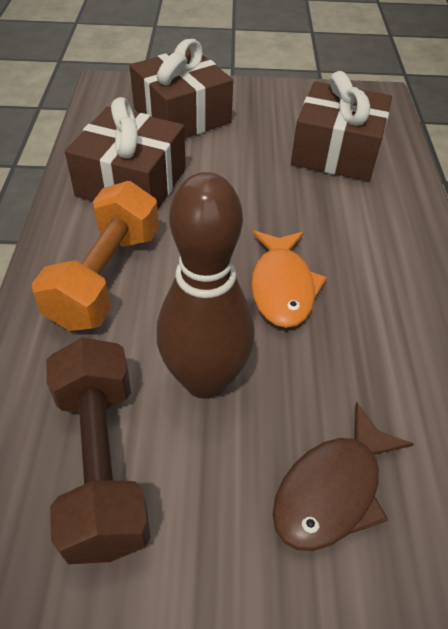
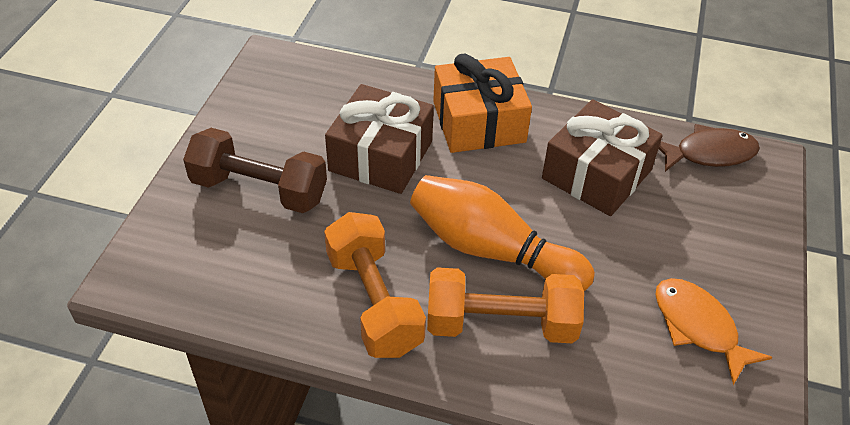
brown bowling pin: 1 -> 0
brown gift: 3 -> 2
orange bowling pin: 0 -> 1
orange dumbbell: 1 -> 2
orange gift: 0 -> 1

